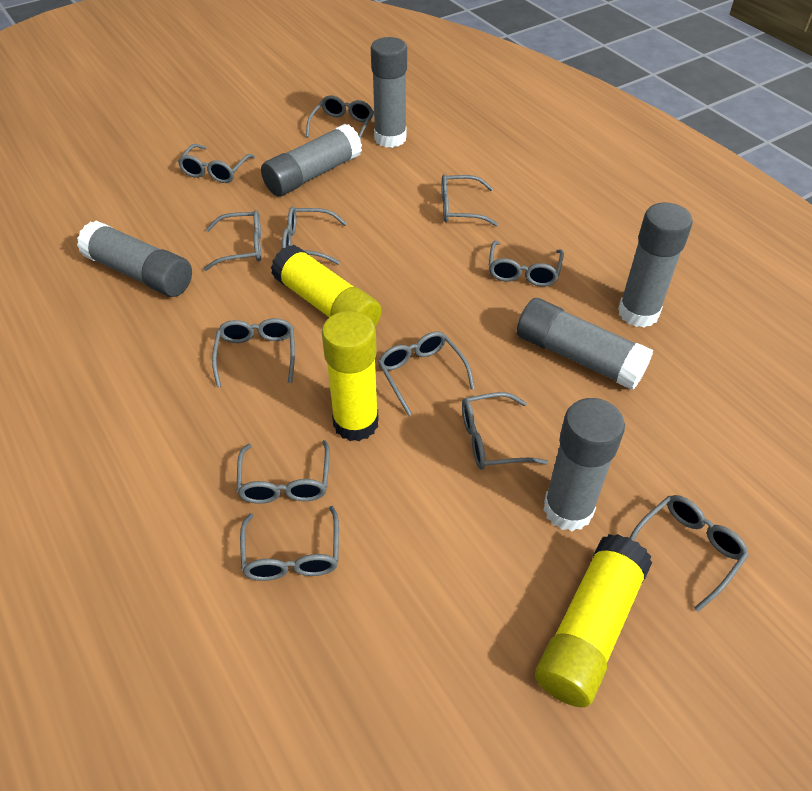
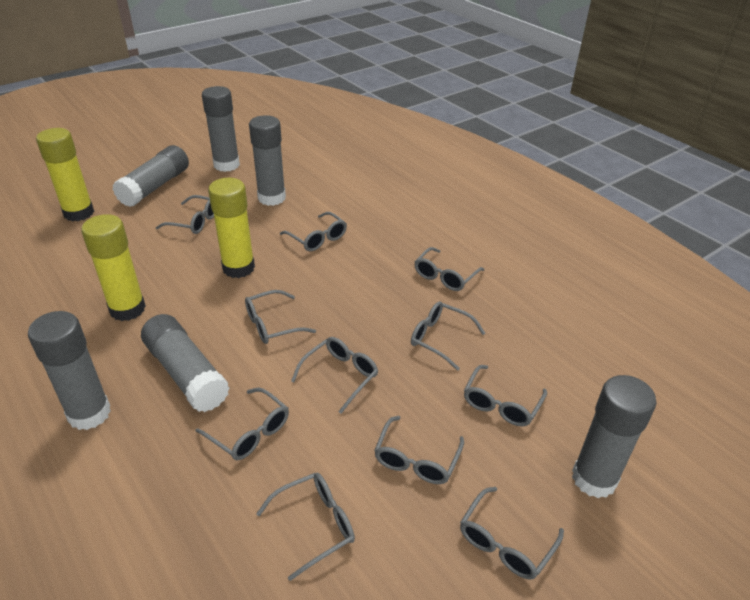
grey glasses: 12 -> 11

